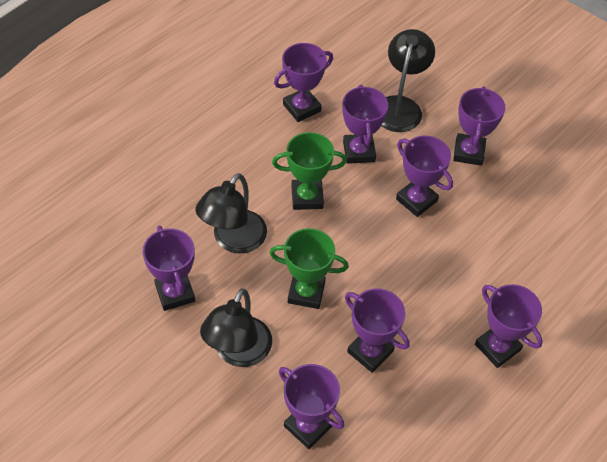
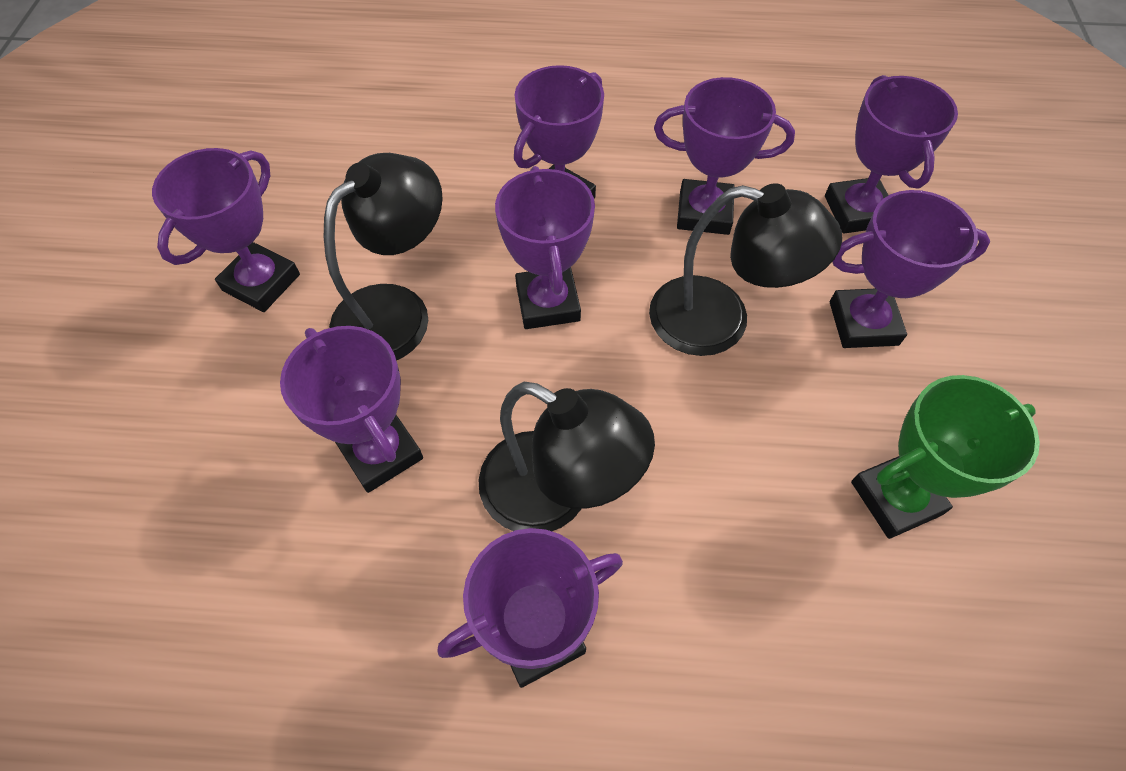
green trophy: 2 -> 1

